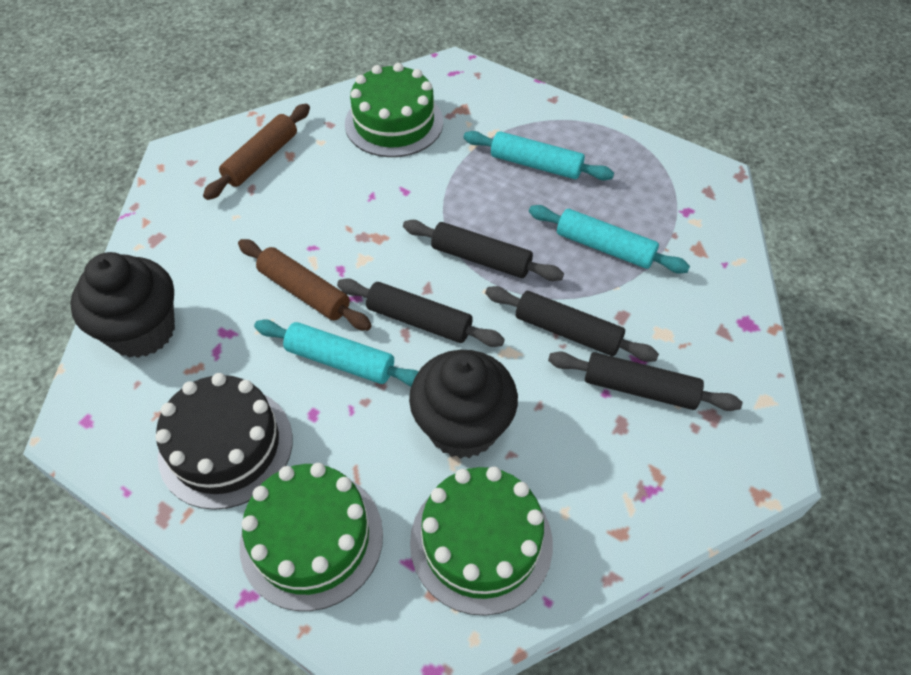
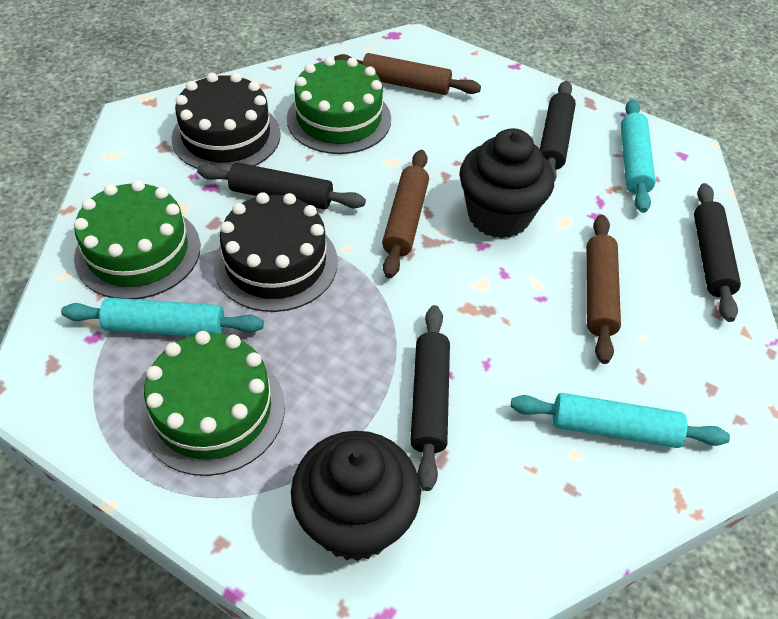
black cake: 1 -> 2
brown rolling pin: 2 -> 3

